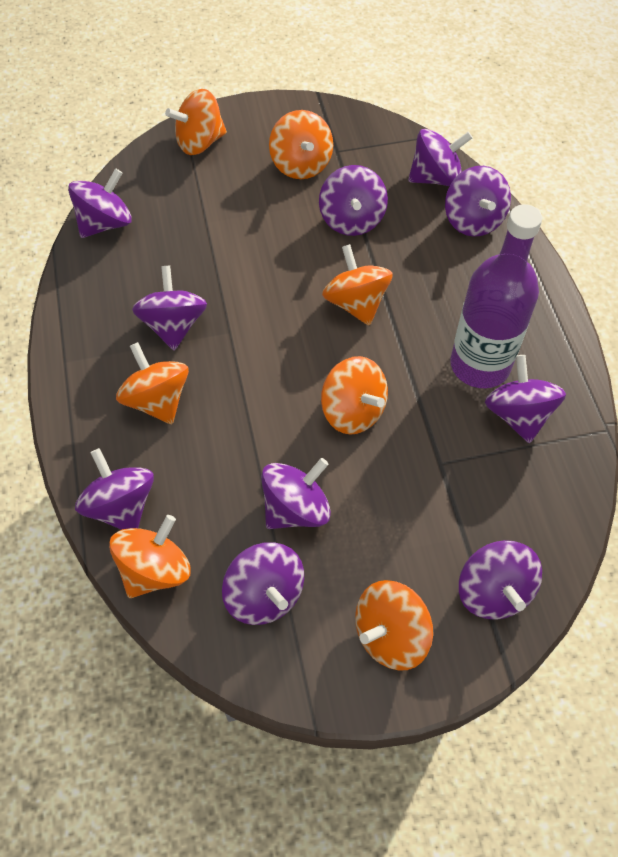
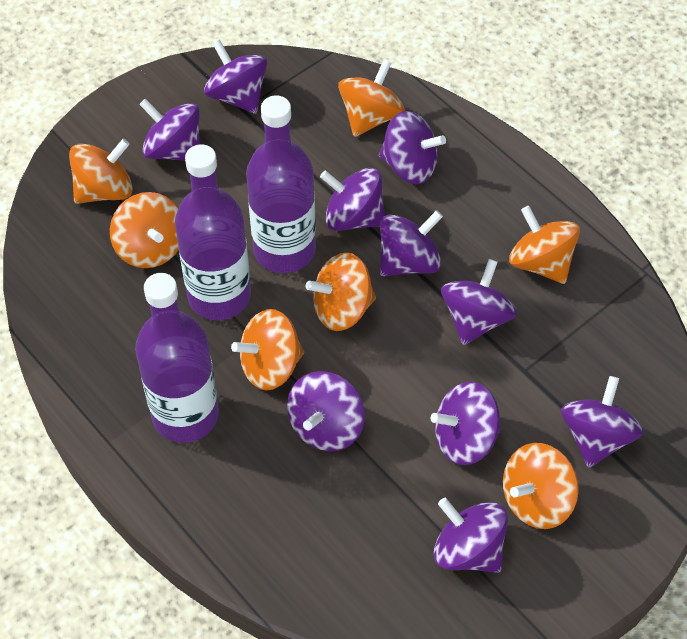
purple bottle: 1 -> 3

